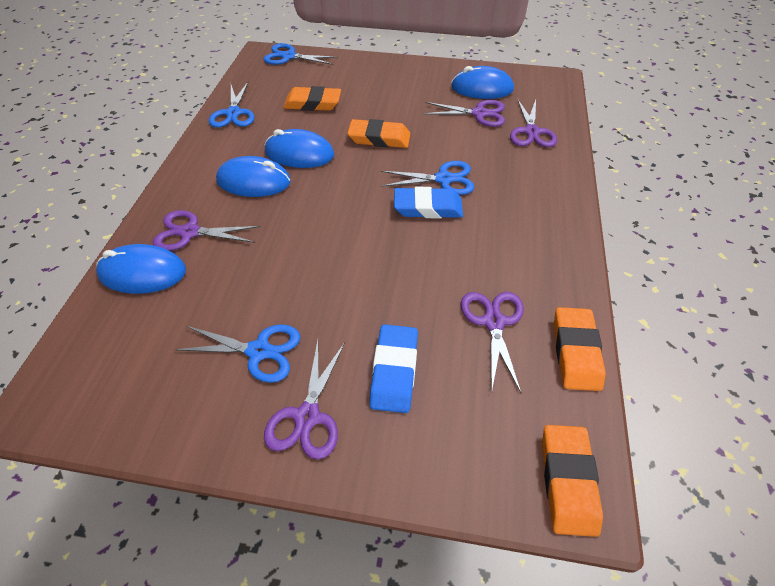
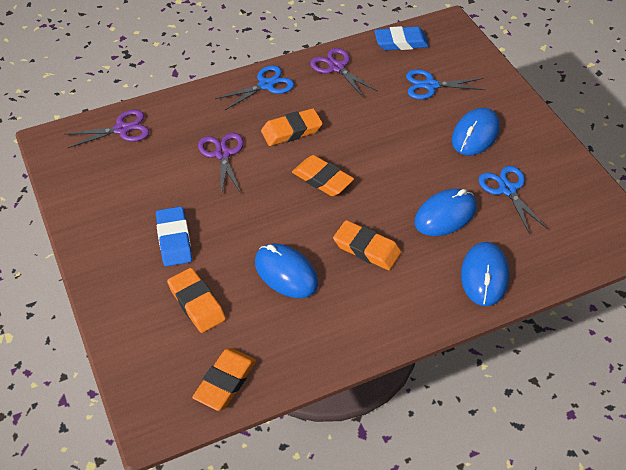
blue scissors: 4 -> 3
orange eraser: 4 -> 5
purple scissors: 5 -> 3

